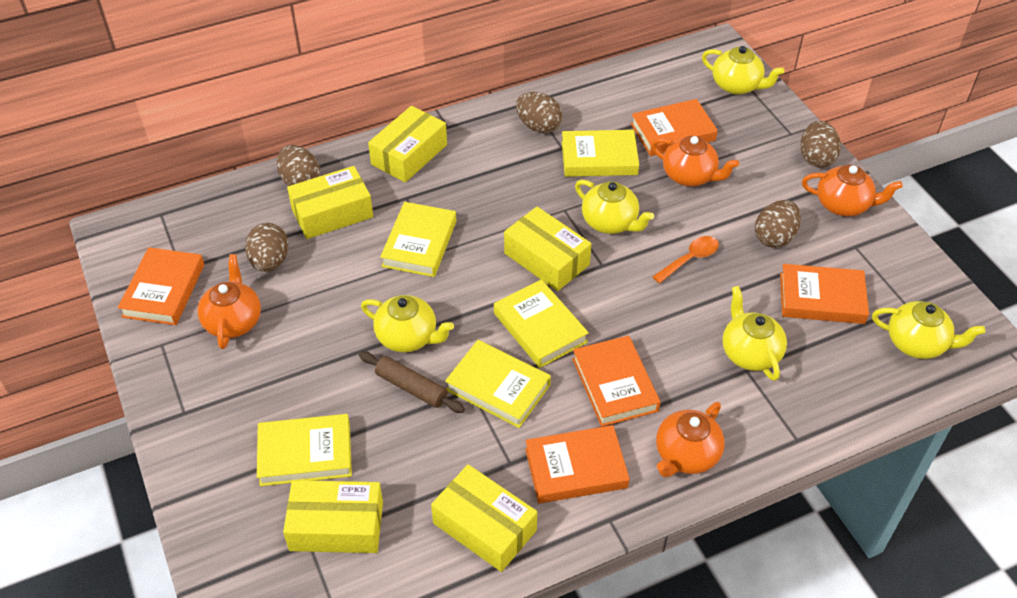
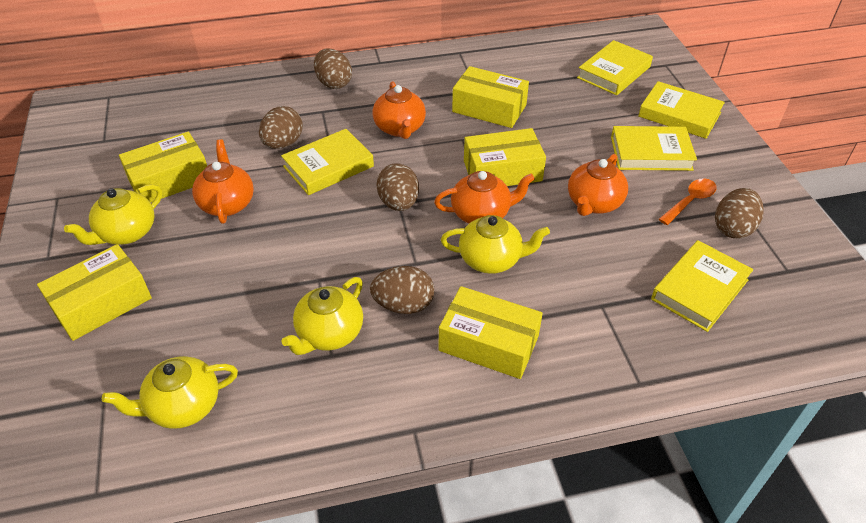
brown rolling pin: 1 -> 0
orange book: 5 -> 0
yellow teapot: 5 -> 4

